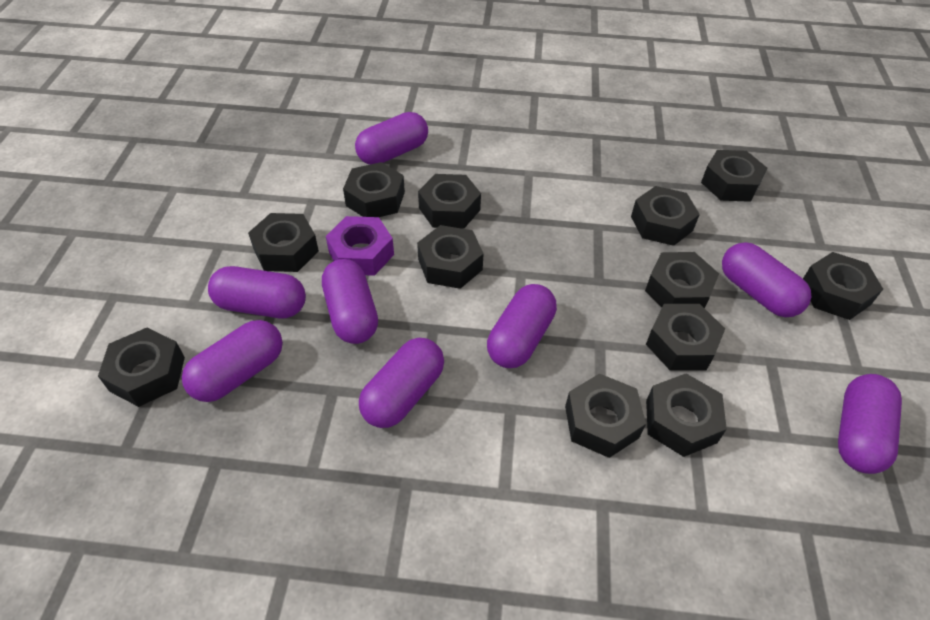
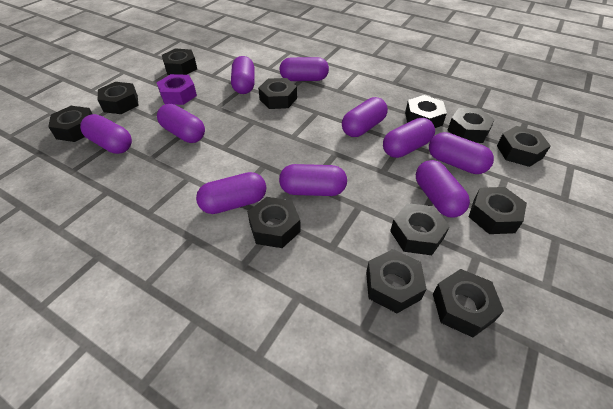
purple capsule: 8 -> 10

